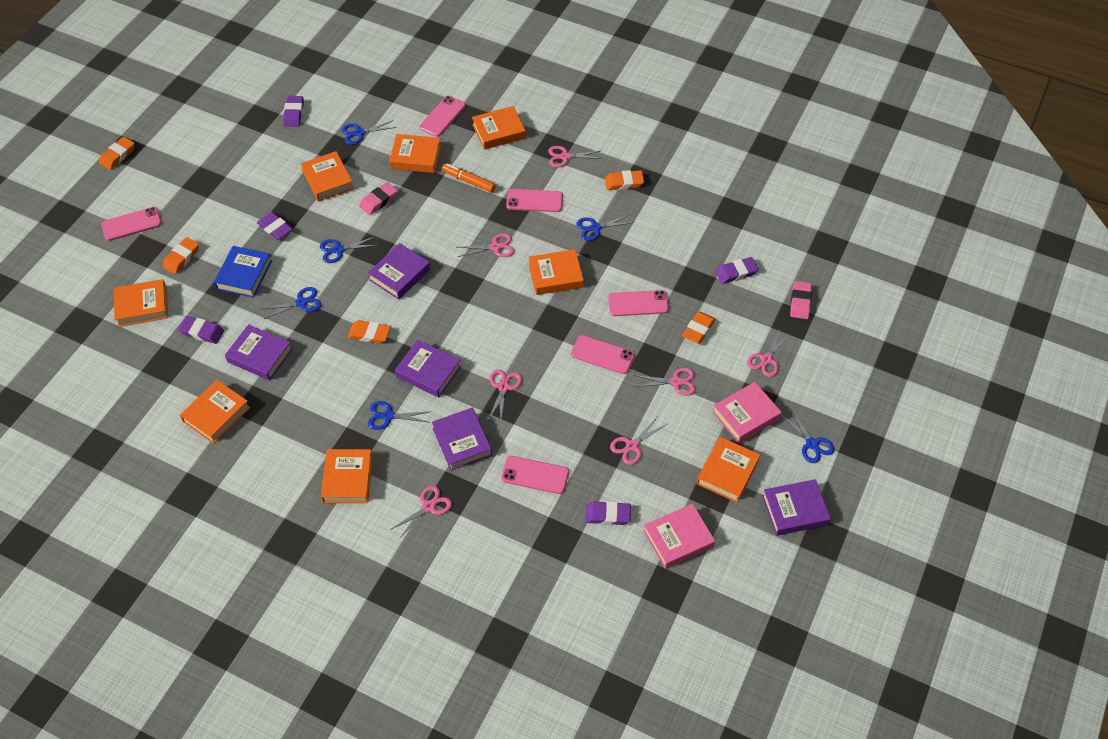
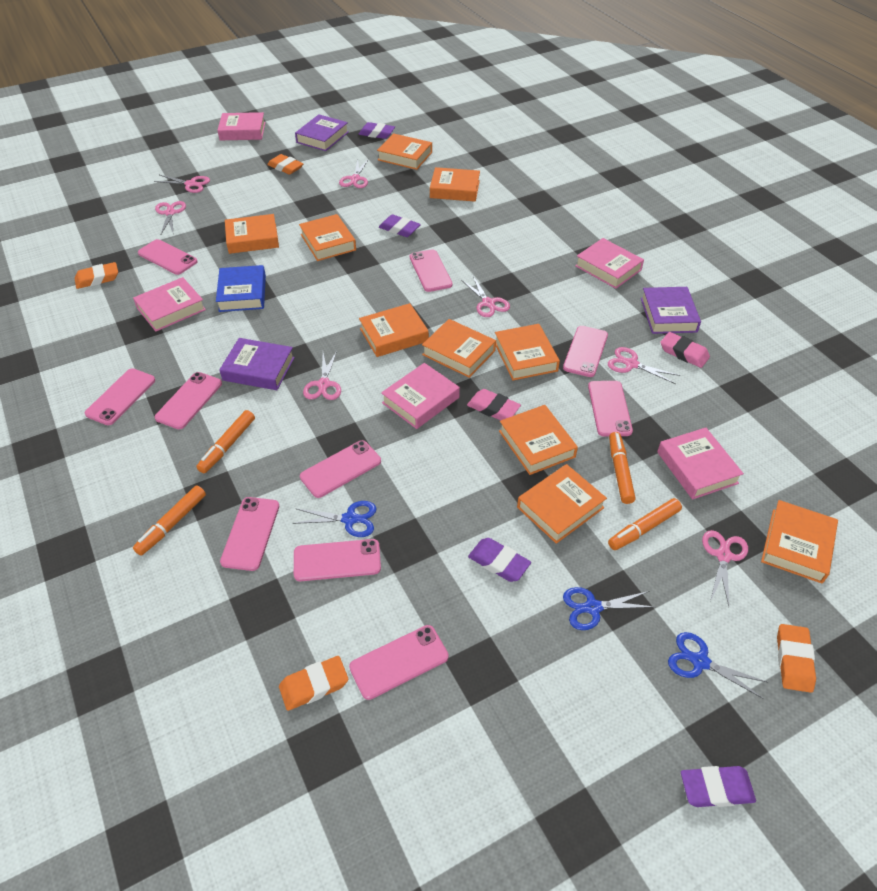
blue scissors: 6 -> 3
orange book: 8 -> 10
orange eraser: 5 -> 4
orange marker: 1 -> 4
pink book: 2 -> 5
pink phone: 6 -> 10
purple book: 5 -> 3
purple eraser: 5 -> 4

